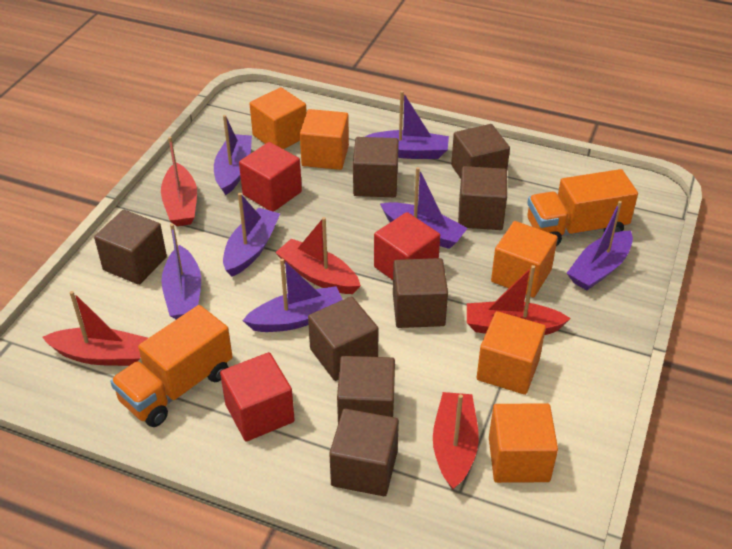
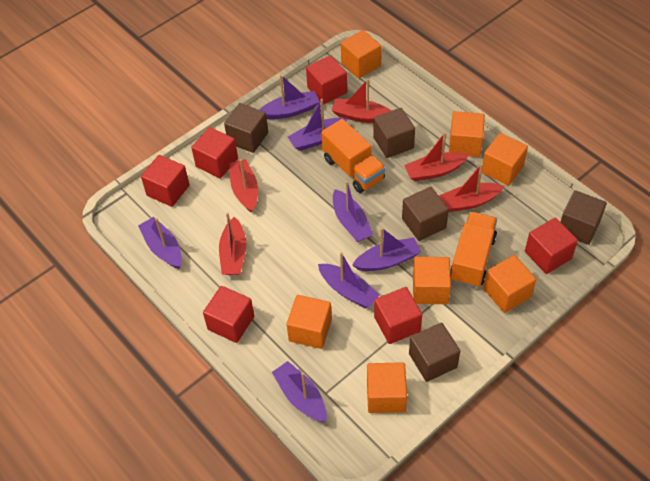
brown cube: 8 -> 5
orange cube: 5 -> 7
red cube: 3 -> 6

